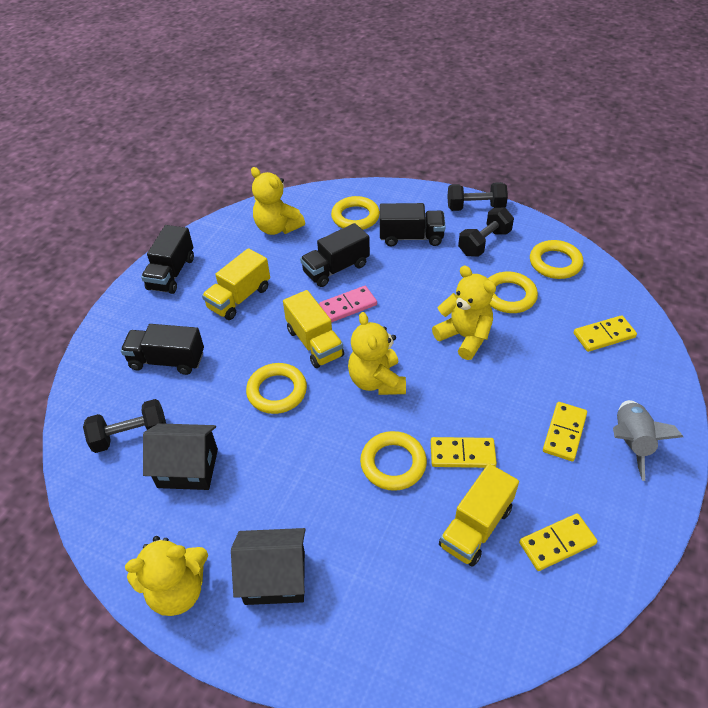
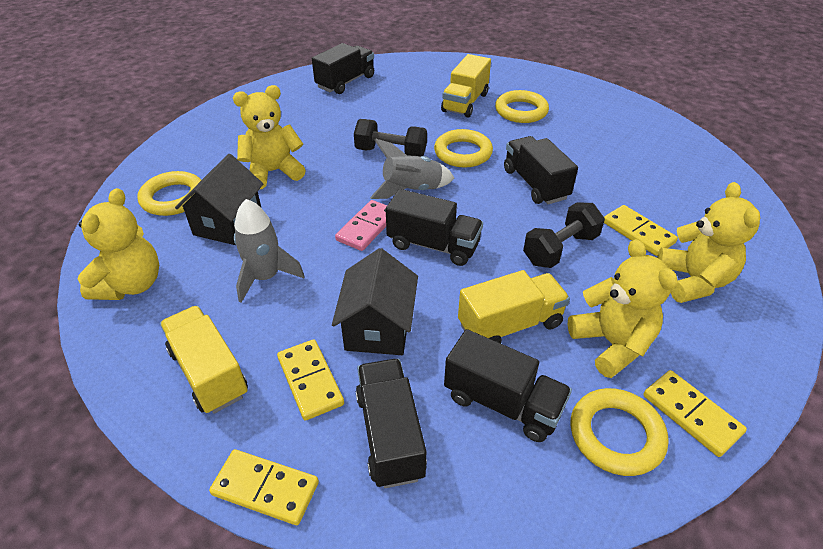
black dumbbell: 3 -> 2
black truck: 4 -> 5
grey rocket: 1 -> 2
yellow ring: 5 -> 4

